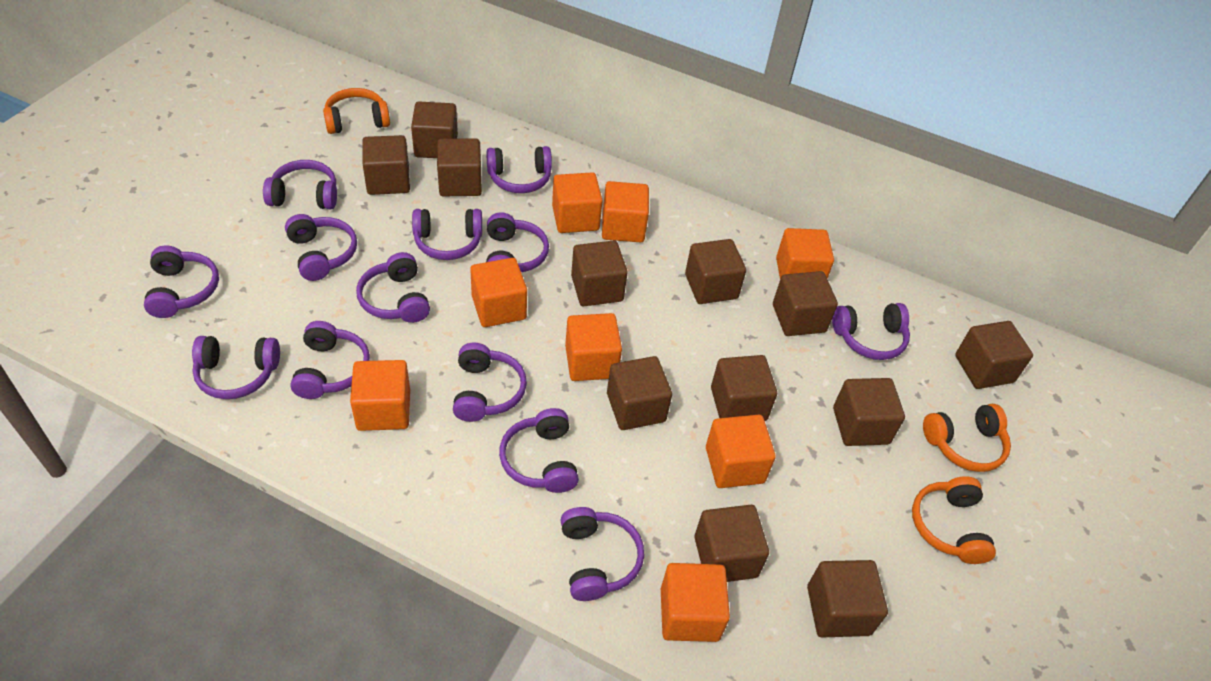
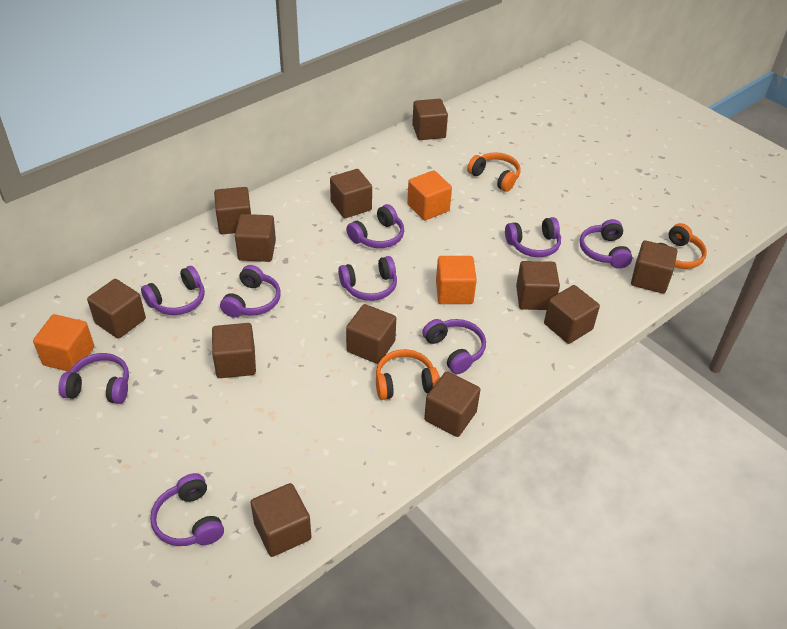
orange cube: 8 -> 3
purple headphones: 13 -> 9

